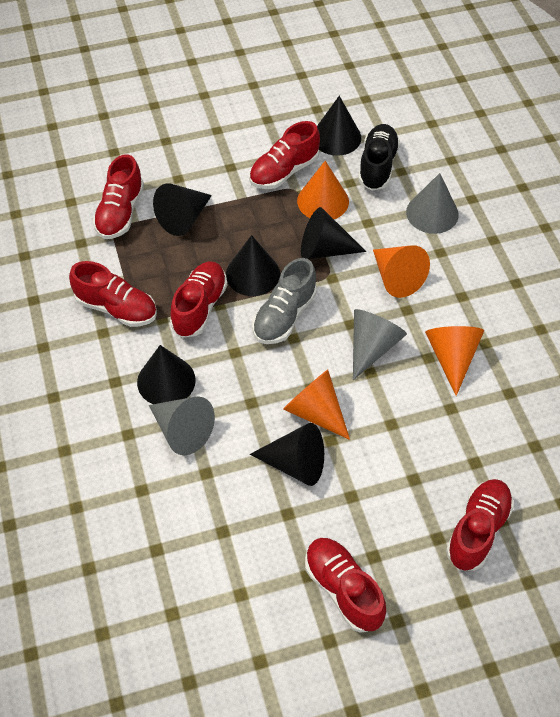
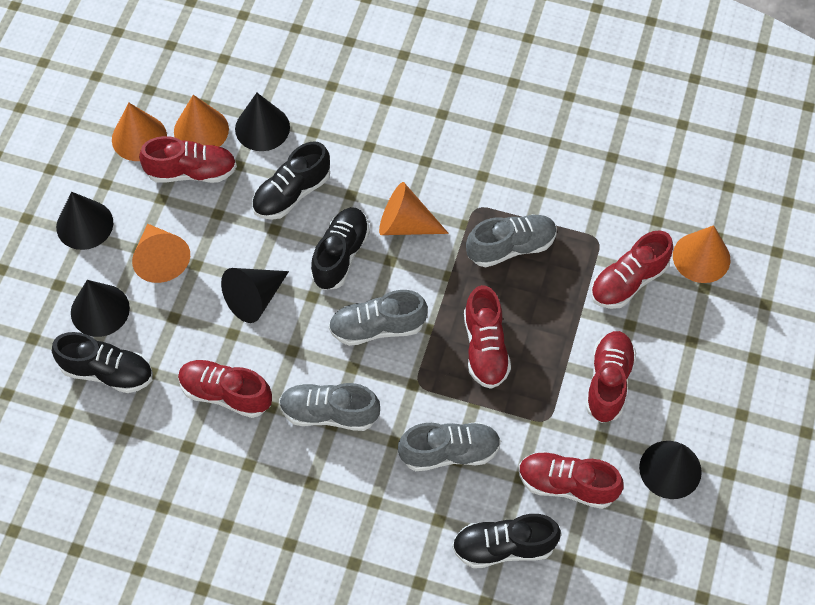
black cone: 6 -> 5
black shoe: 1 -> 4
grey cone: 3 -> 0
grey shoe: 1 -> 4
orange cone: 4 -> 5

